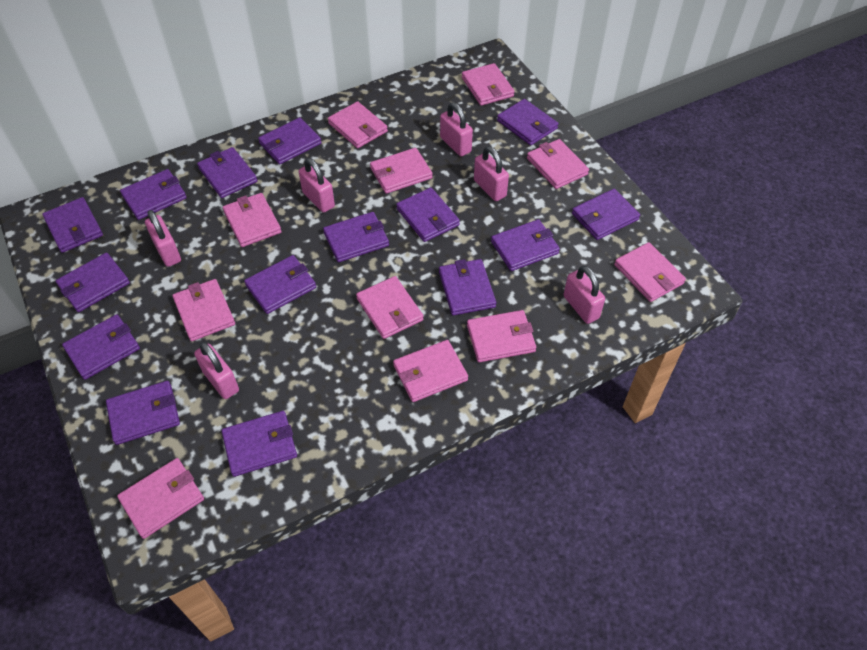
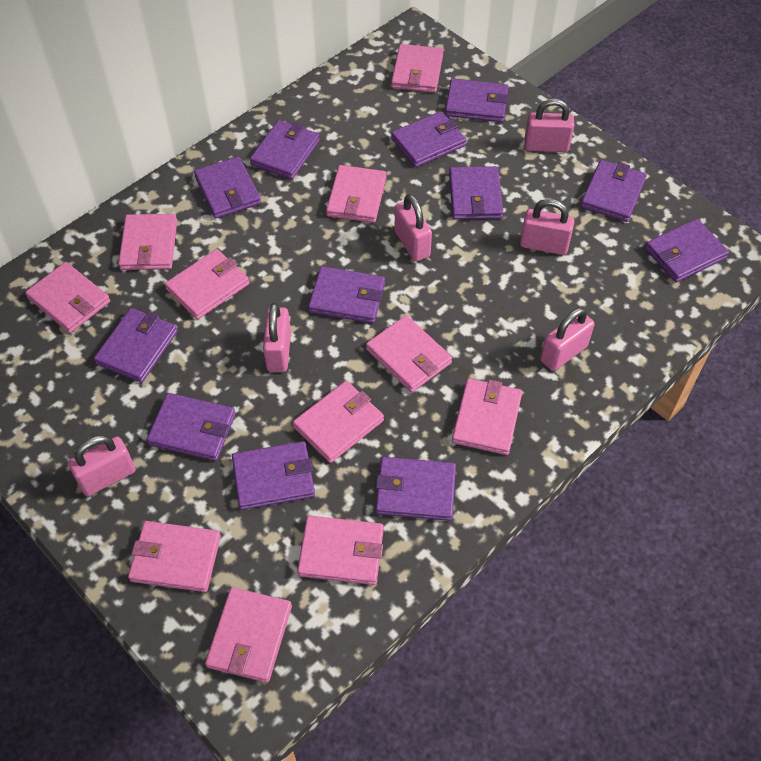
purple wallet: 15 -> 12

